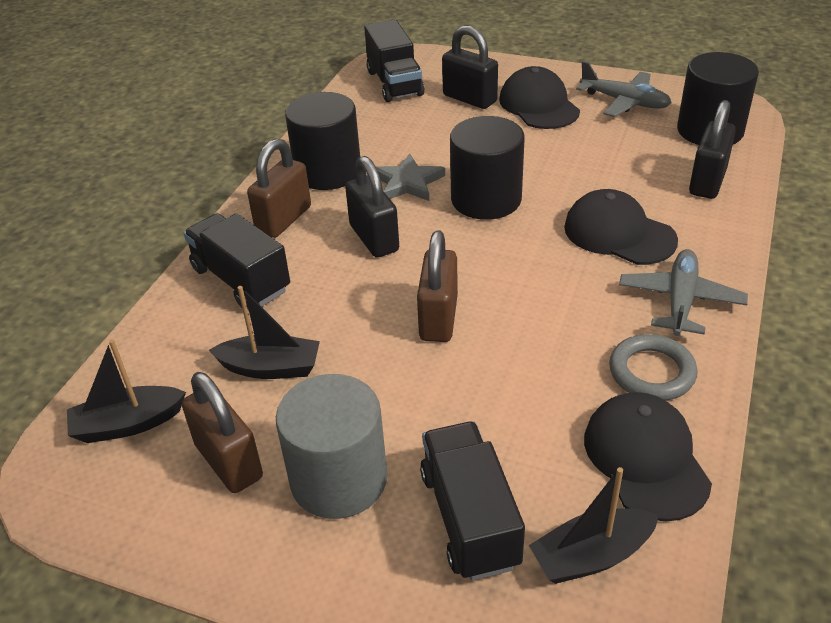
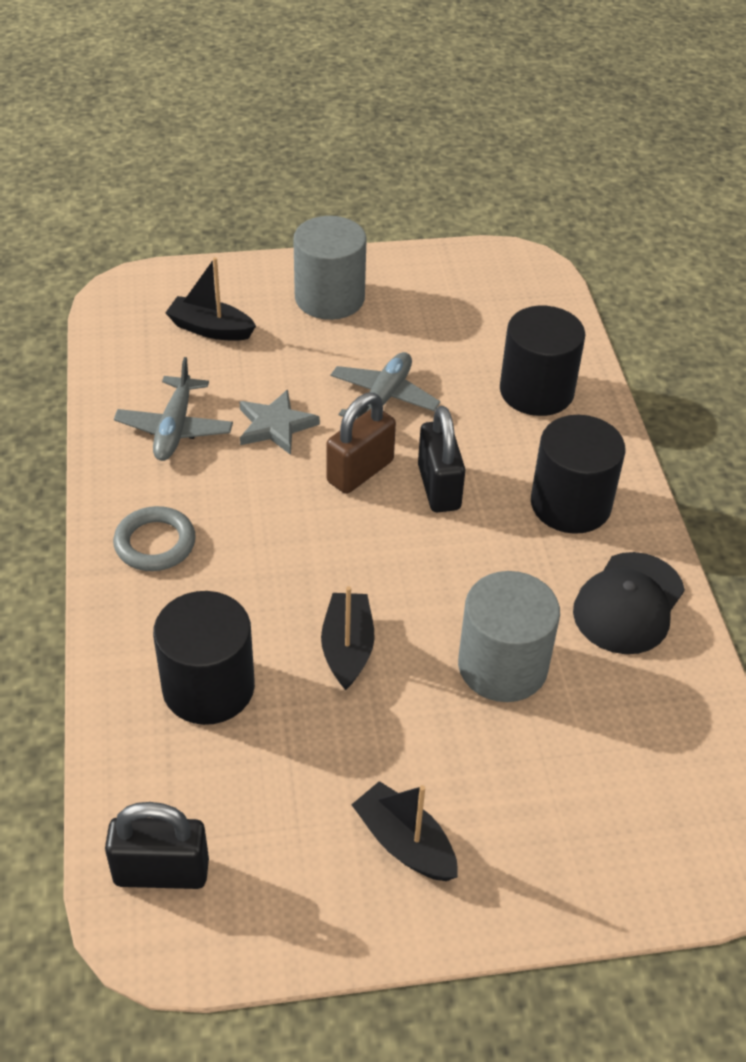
black cap: 3 -> 1
black padlock: 3 -> 2
black truck: 3 -> 0
brown padlock: 3 -> 1
grey cylinder: 1 -> 2

